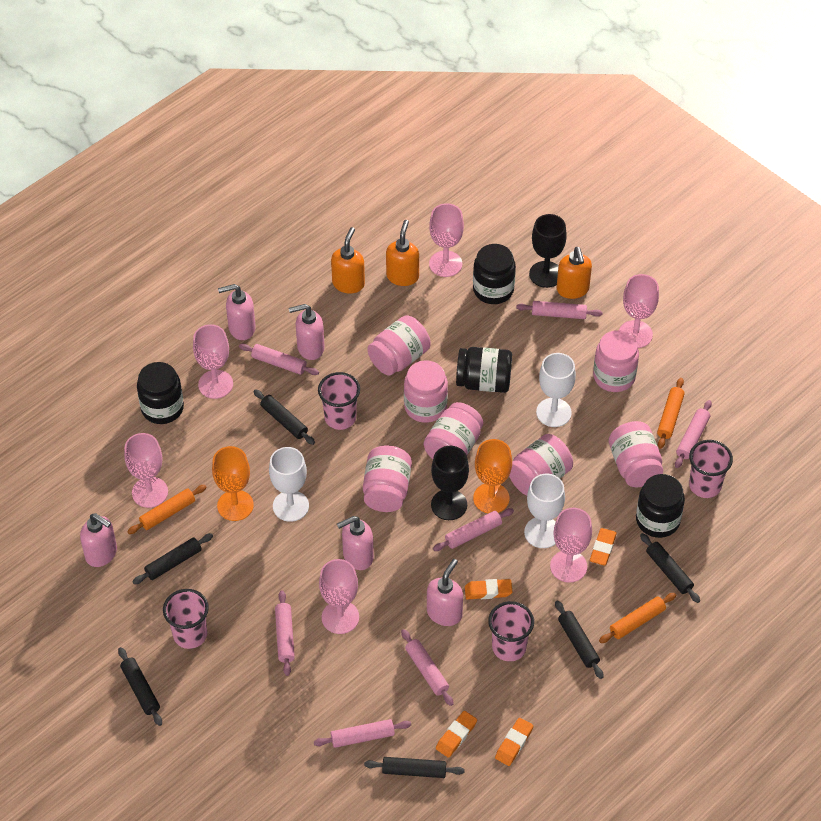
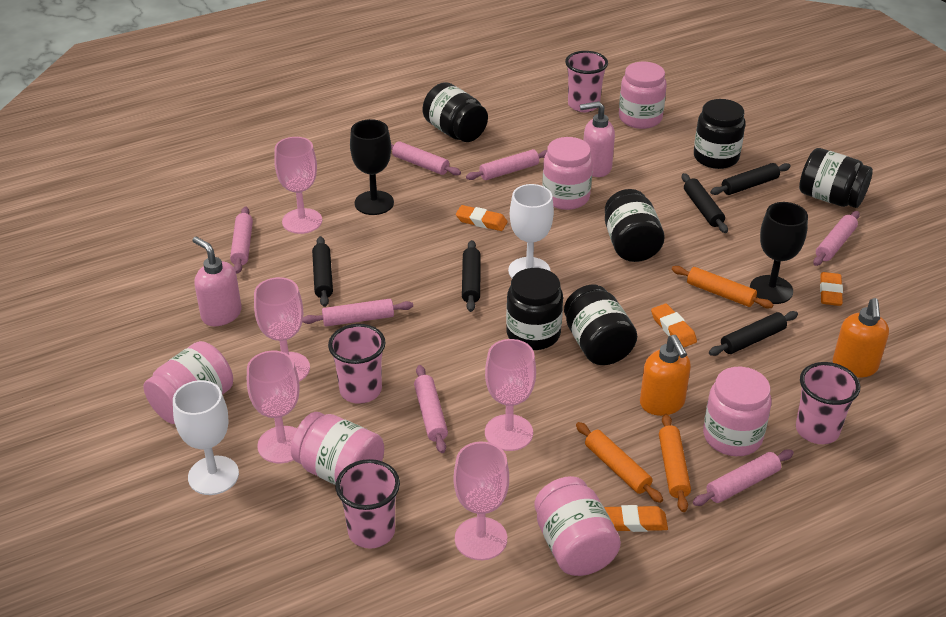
black jar: 4 -> 6
black rolling pin: 6 -> 5
orange goblet: 2 -> 0
orange soap dispenser: 3 -> 2
pink goblet: 6 -> 5
pink jar: 7 -> 6
pink soap dispenser: 5 -> 2
white goblet: 3 -> 2

